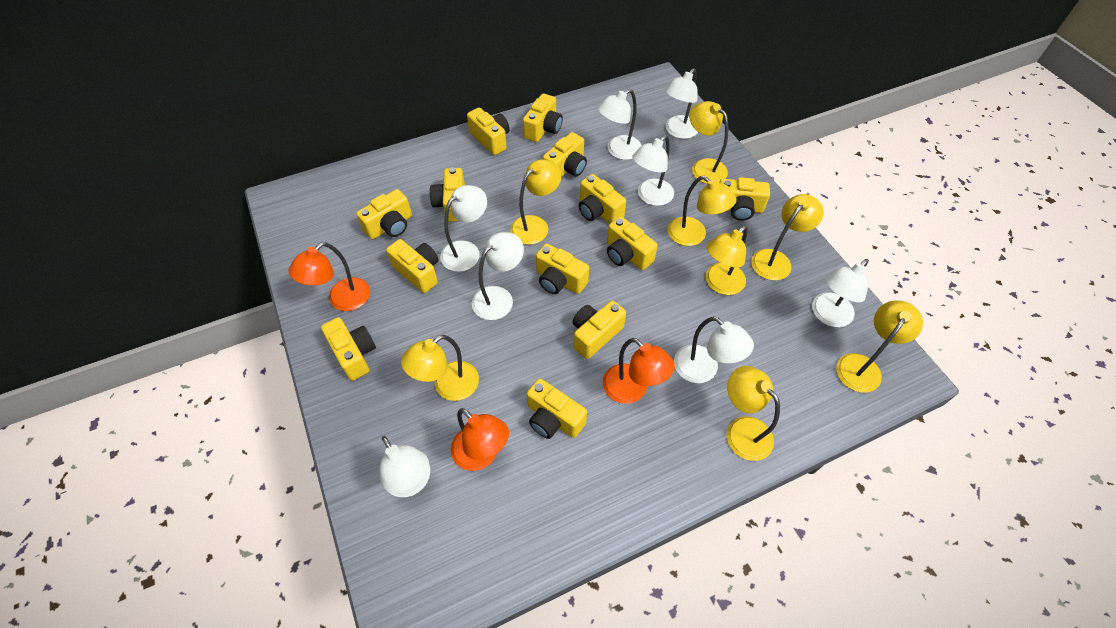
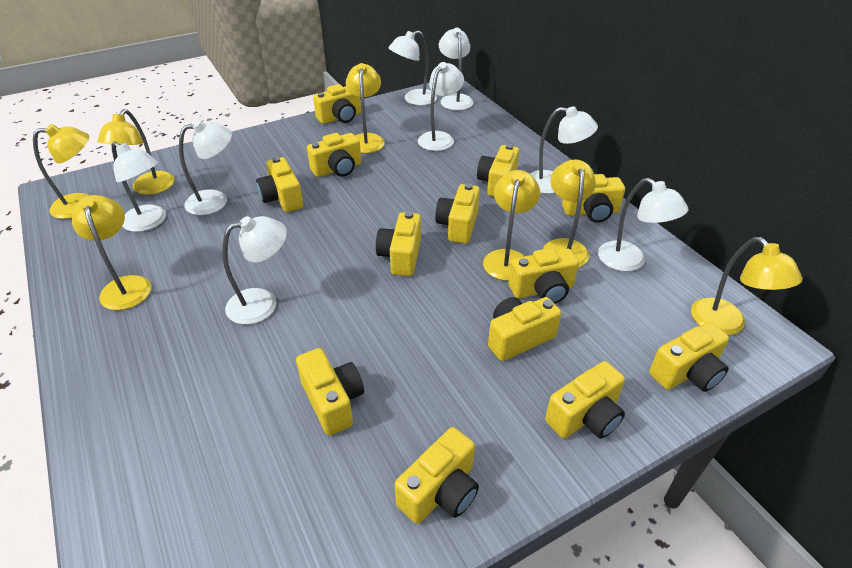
orange lamp: 3 -> 0
yellow lamp: 8 -> 7

